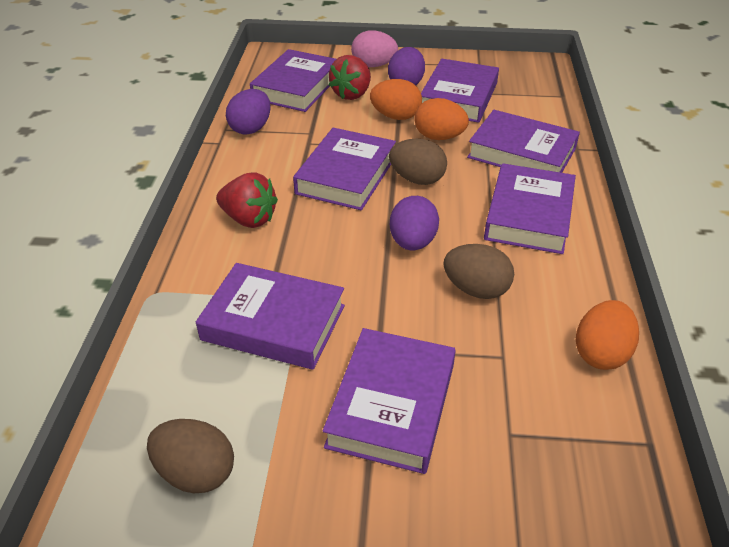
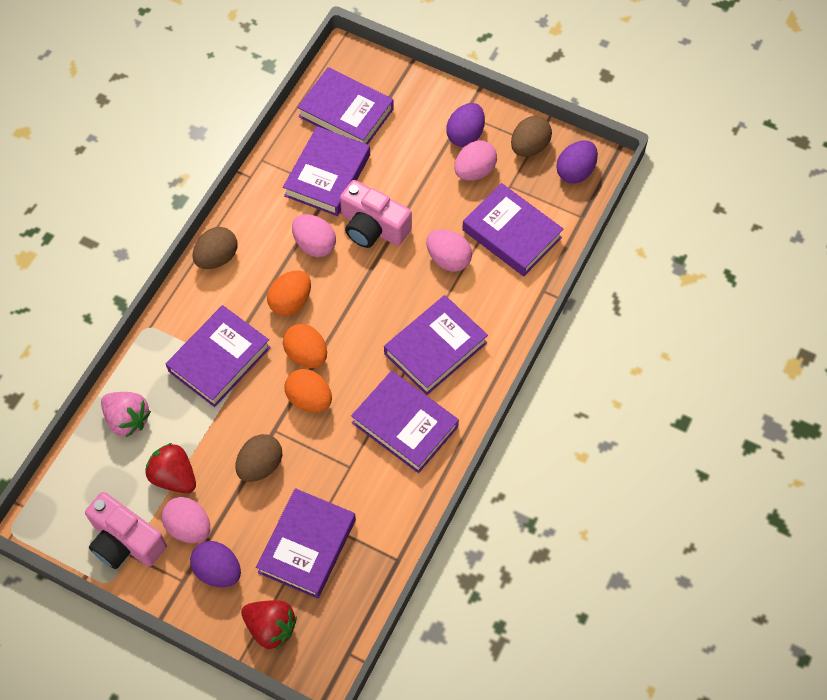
pink camera: 0 -> 2
pink egg: 1 -> 4
pink strawberry: 0 -> 1

